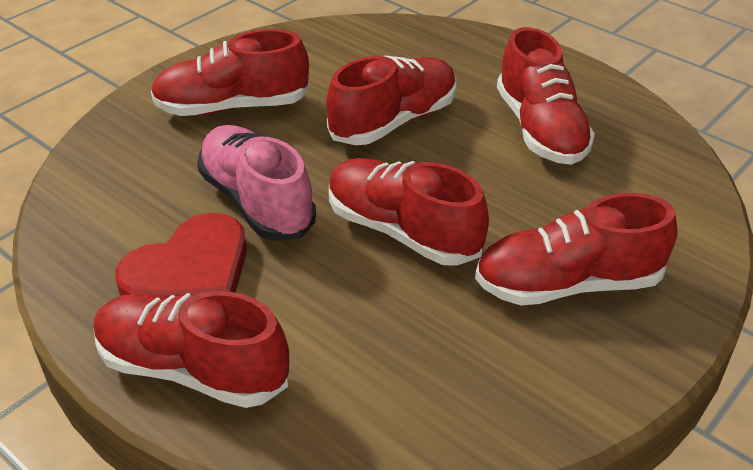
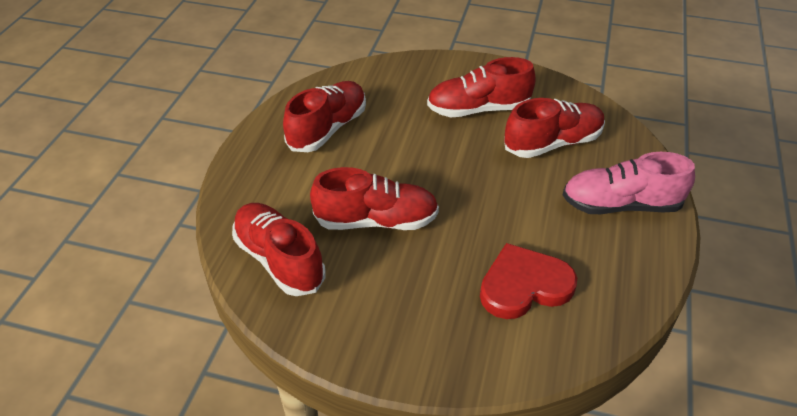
red shoe: 6 -> 5

